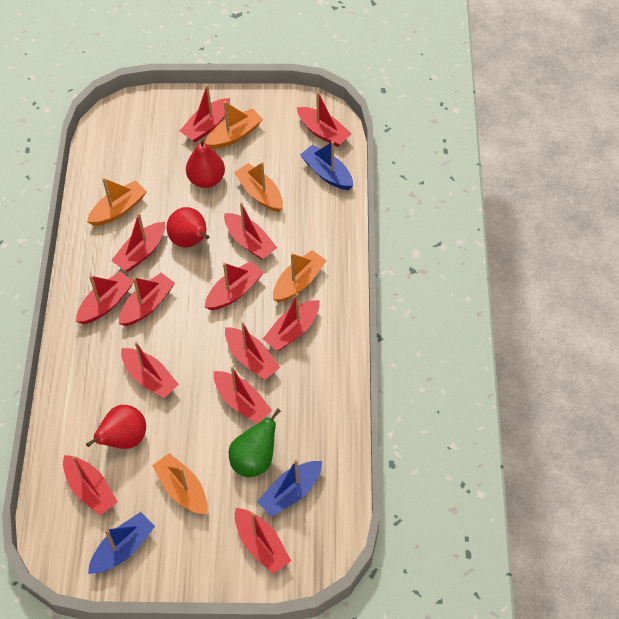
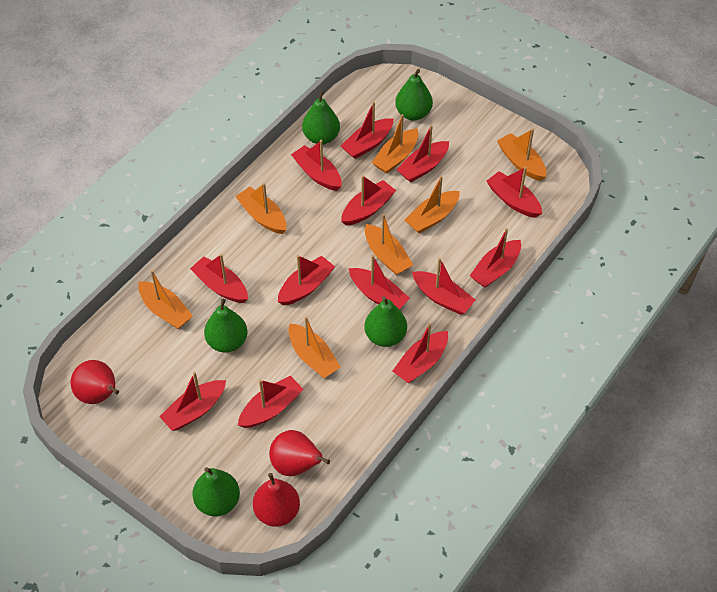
blue boat: 3 -> 0
green pear: 1 -> 5
orange boat: 5 -> 7

